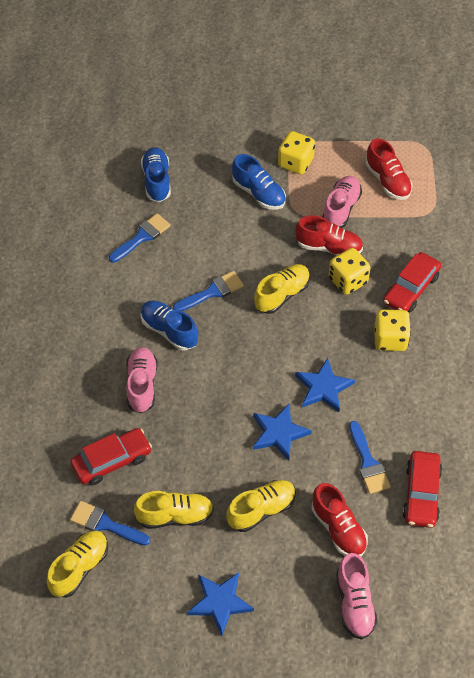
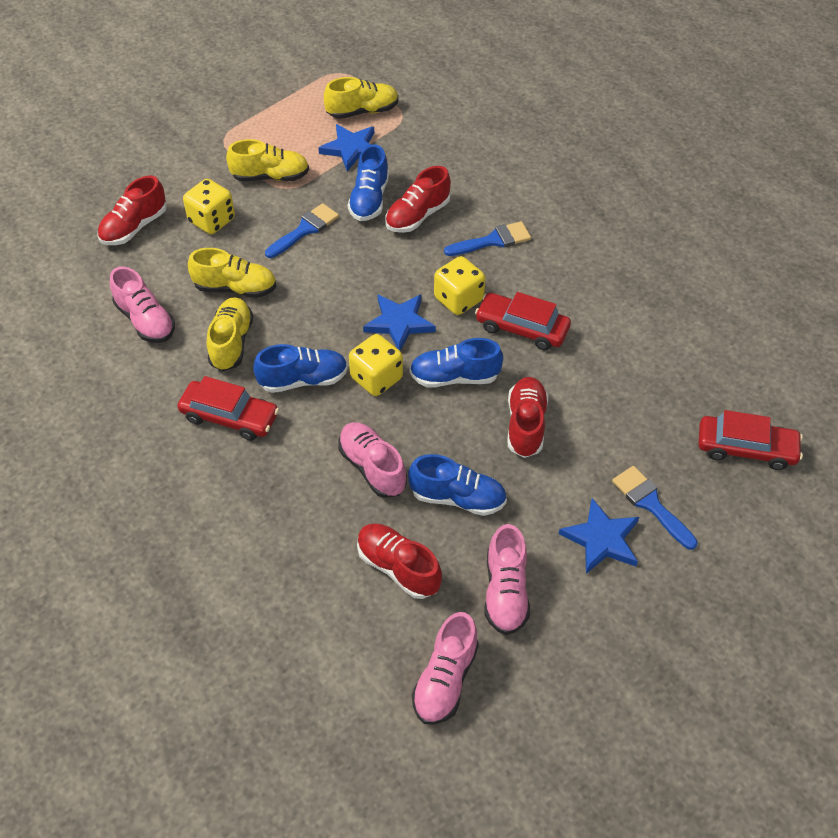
blue brush: 4 -> 3
blue shoe: 3 -> 4
pink shoe: 3 -> 4
red shoe: 3 -> 4

